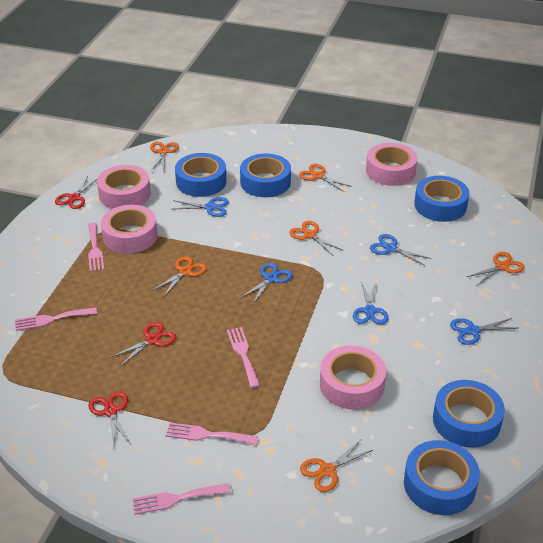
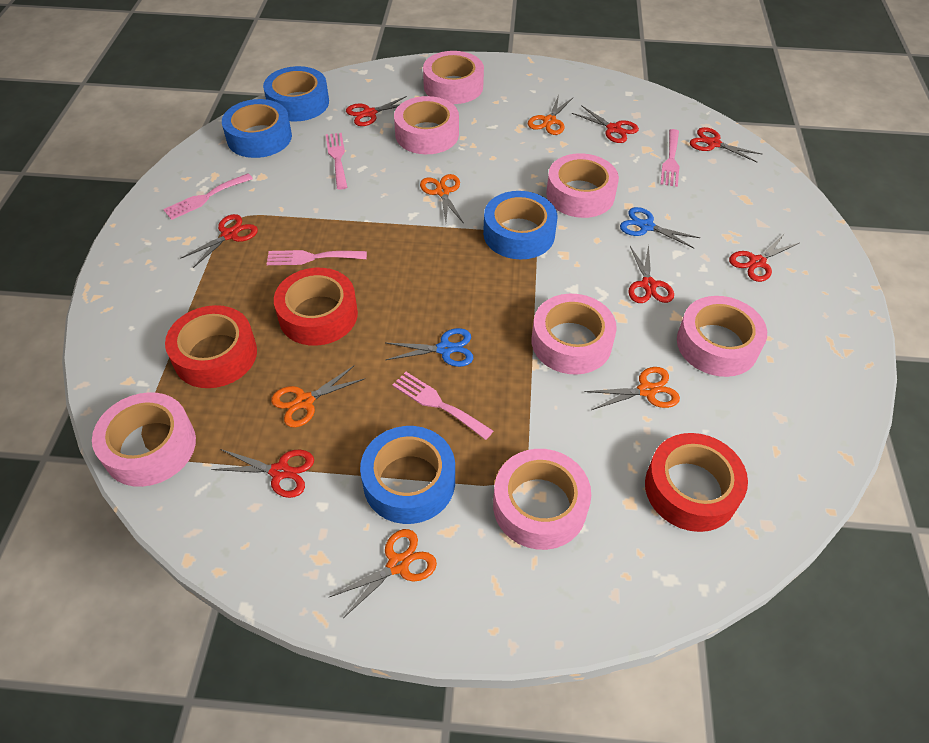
blue scissors: 5 -> 2
blue tape: 5 -> 4
orange scissors: 6 -> 5
pink tape: 4 -> 7
red scissors: 3 -> 7
red tape: 0 -> 3

